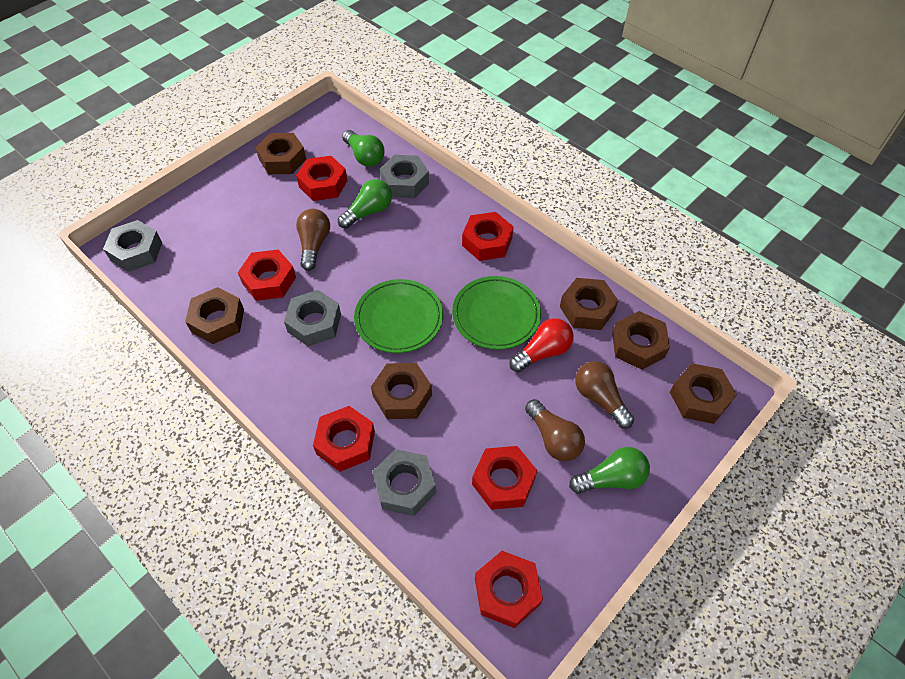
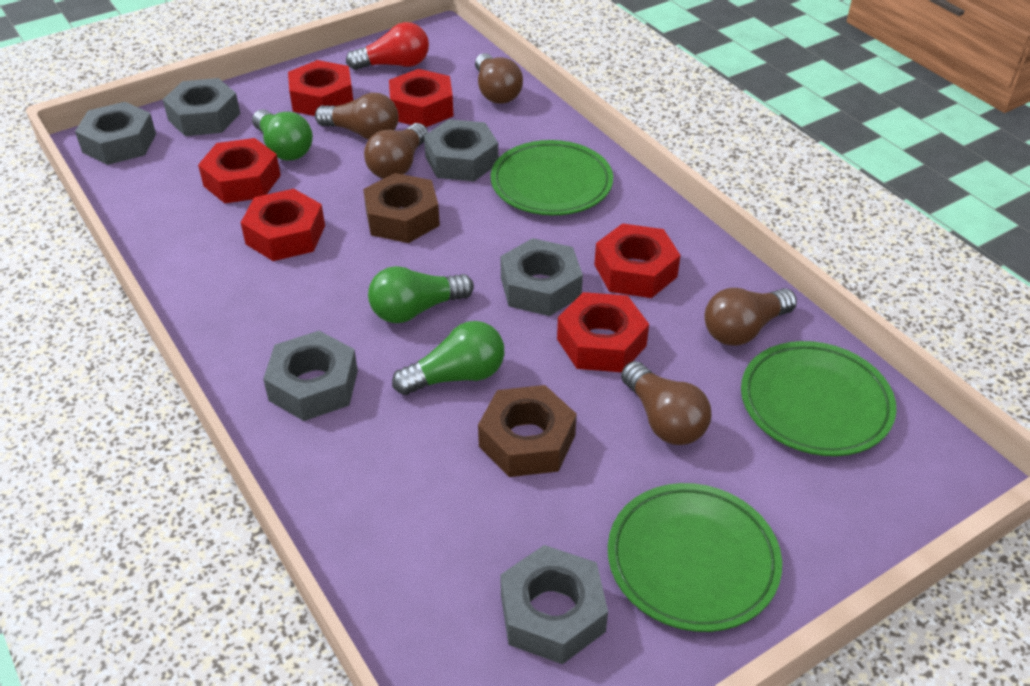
brown light bulb: 3 -> 5
brown nut: 6 -> 2
green plate: 2 -> 3
grey nut: 4 -> 6

